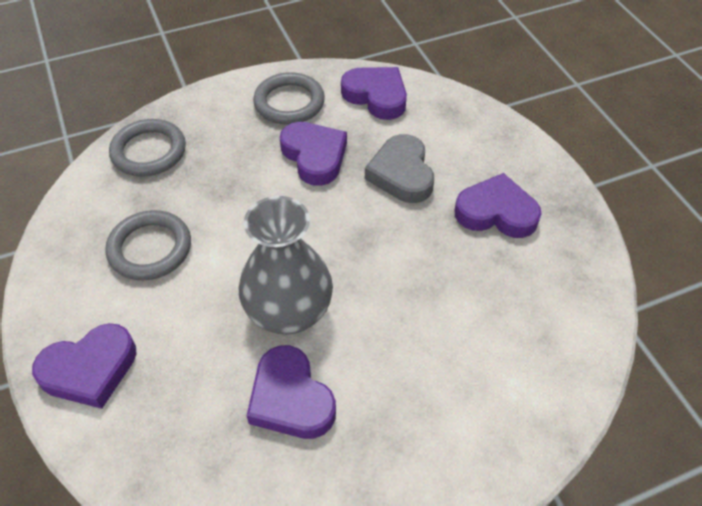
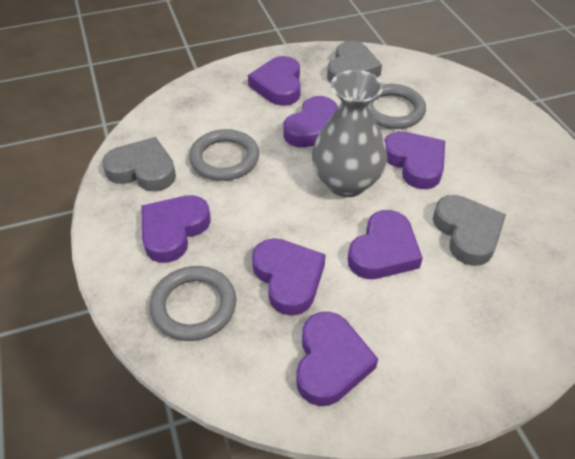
grey heart: 1 -> 3
purple heart: 5 -> 7

